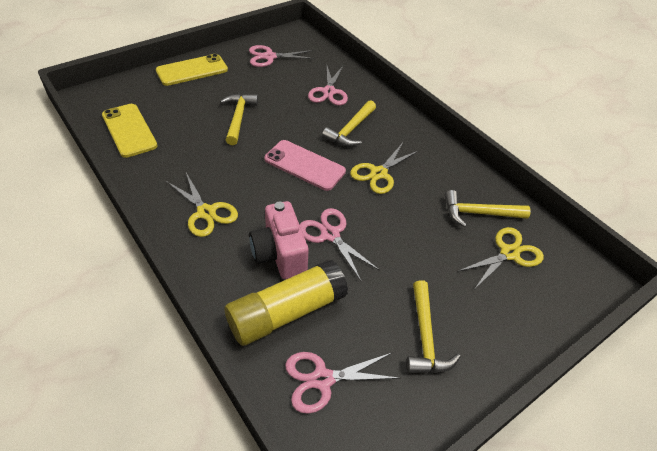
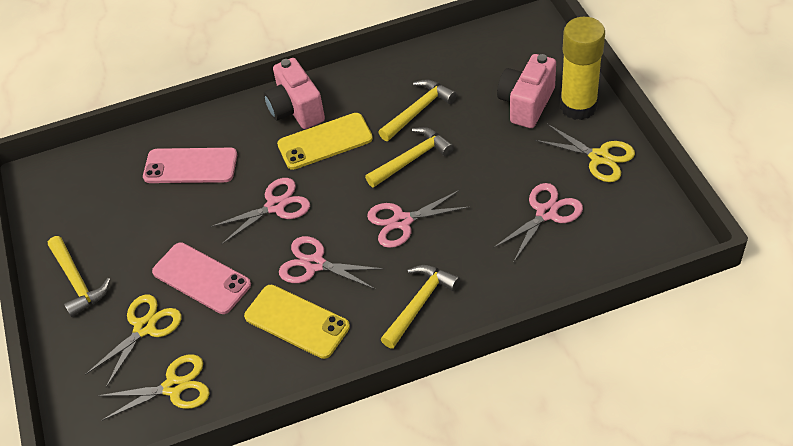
pink camera: 1 -> 2
pink phone: 1 -> 2

